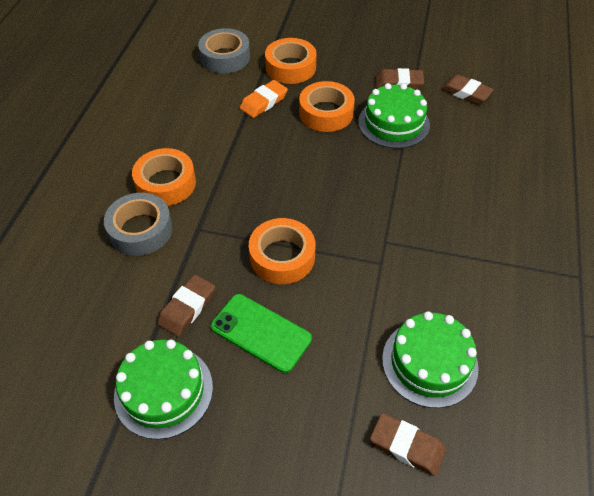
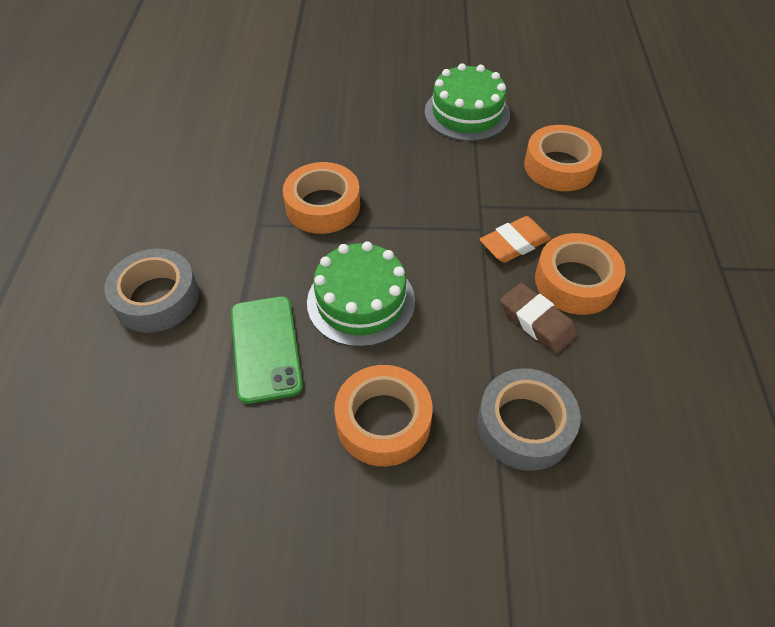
brown eraser: 4 -> 1
green cake: 3 -> 2

